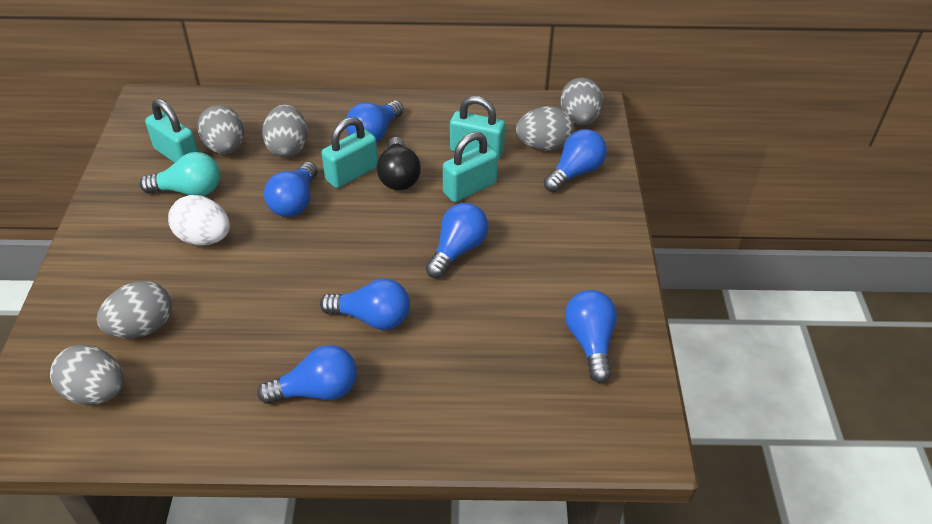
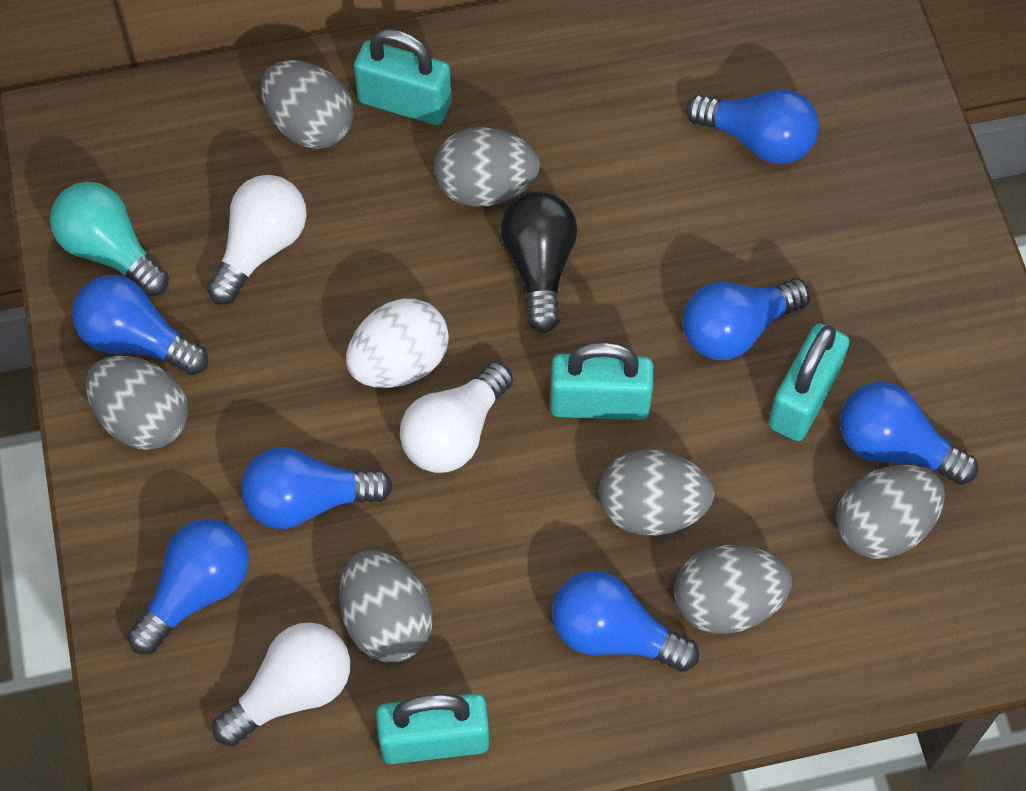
grey egg: 6 -> 7
white light bulb: 0 -> 3

